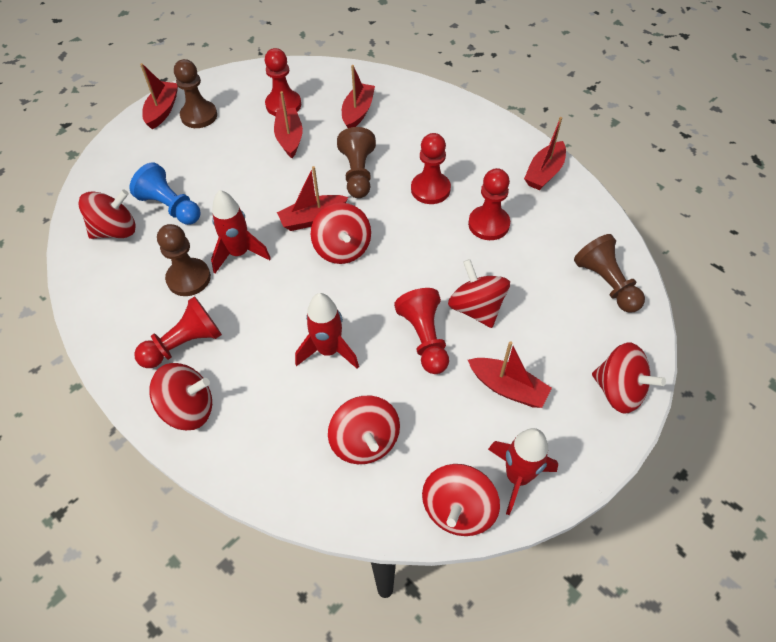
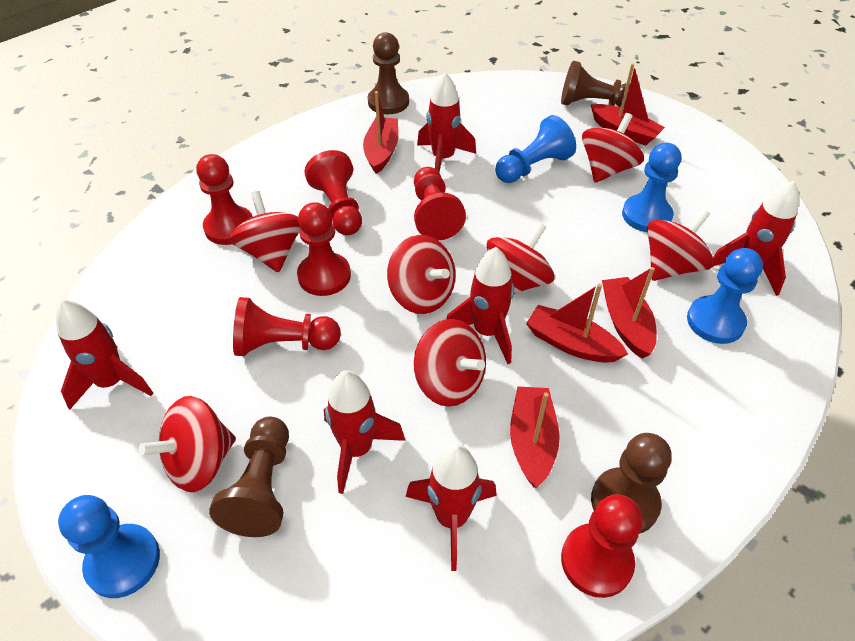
blue pawn: 1 -> 4
red boat: 6 -> 5
red pawn: 5 -> 6
red rocket: 3 -> 6

